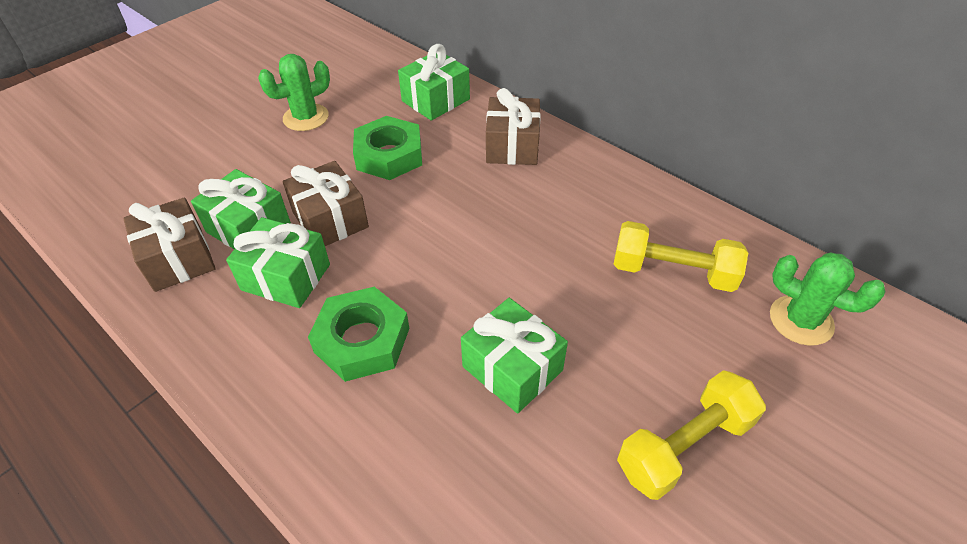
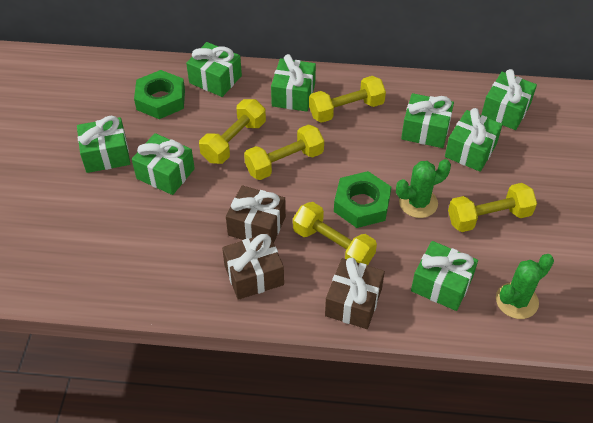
green gift: 4 -> 8
yellow dumbbell: 2 -> 5

